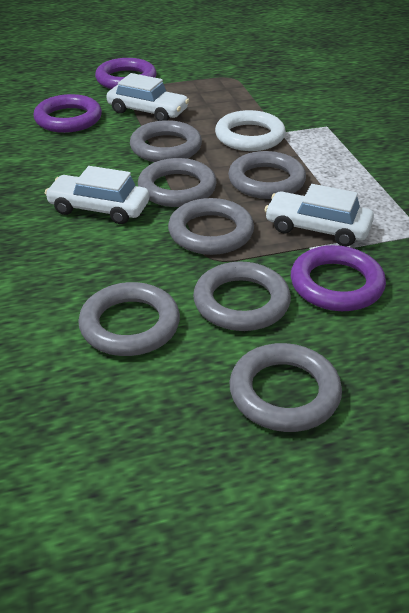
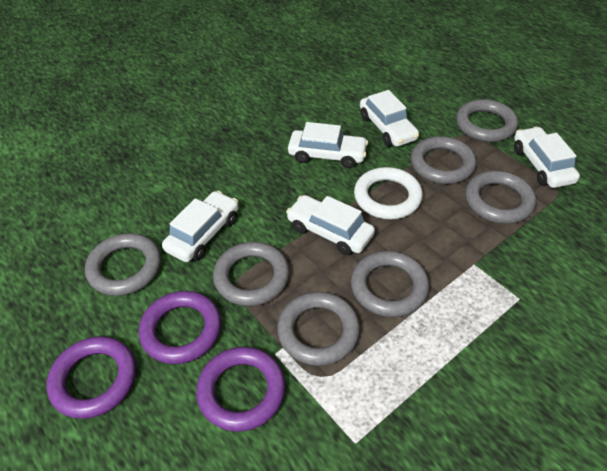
white car: 3 -> 5

